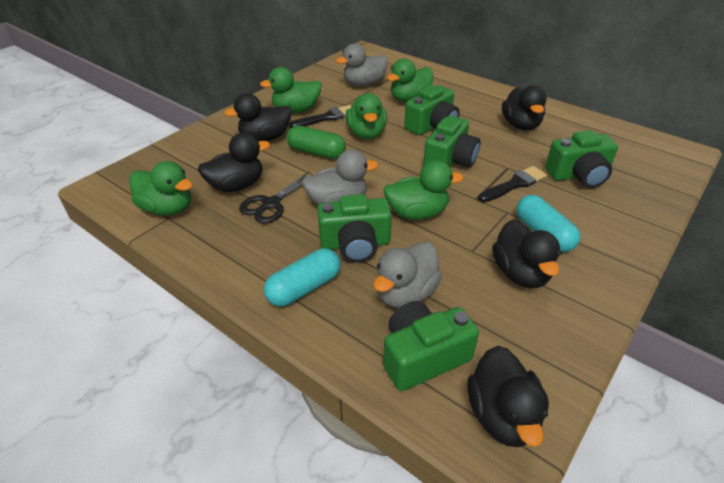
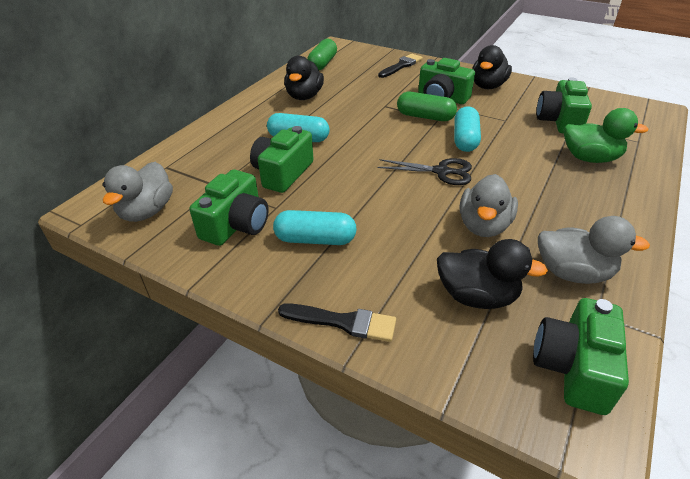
black duck: 5 -> 3
green capsule: 1 -> 2
green duck: 5 -> 1
turquoise capsule: 2 -> 3

